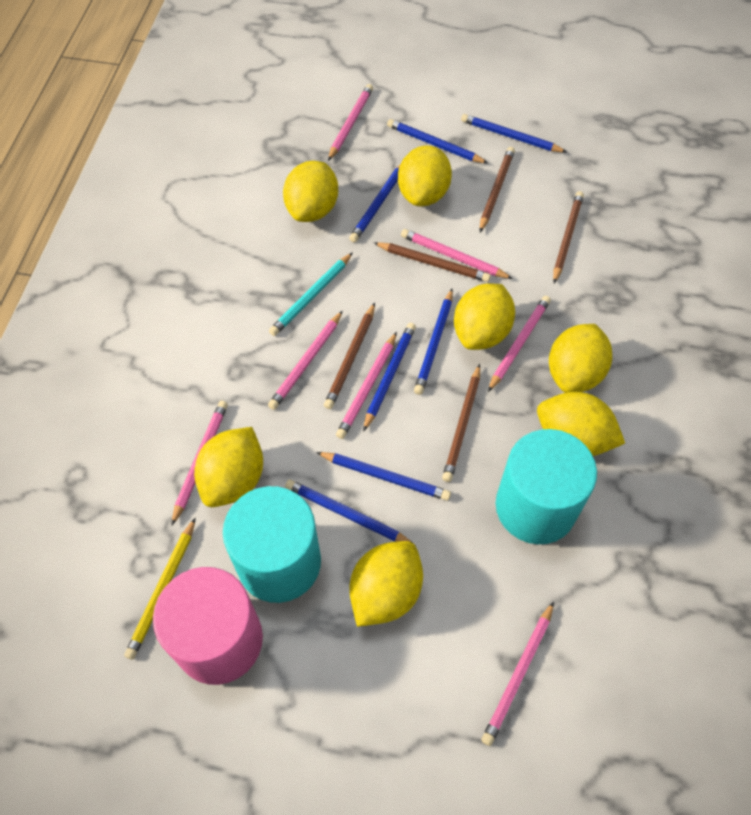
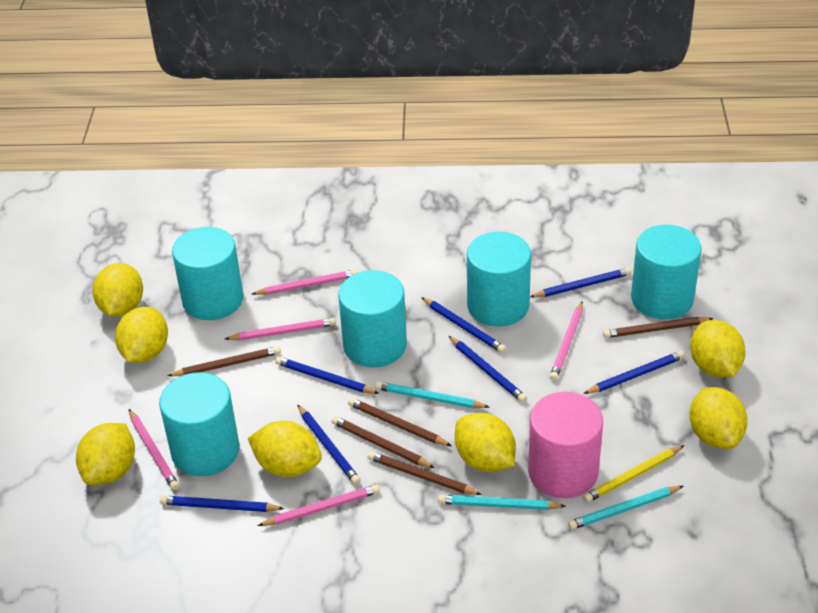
pink pencil: 7 -> 5
turquoise cylinder: 2 -> 5
turquoise pencil: 1 -> 3

